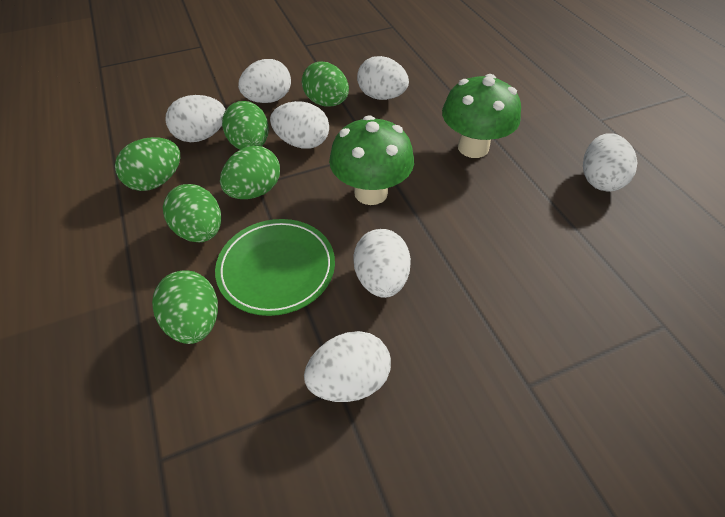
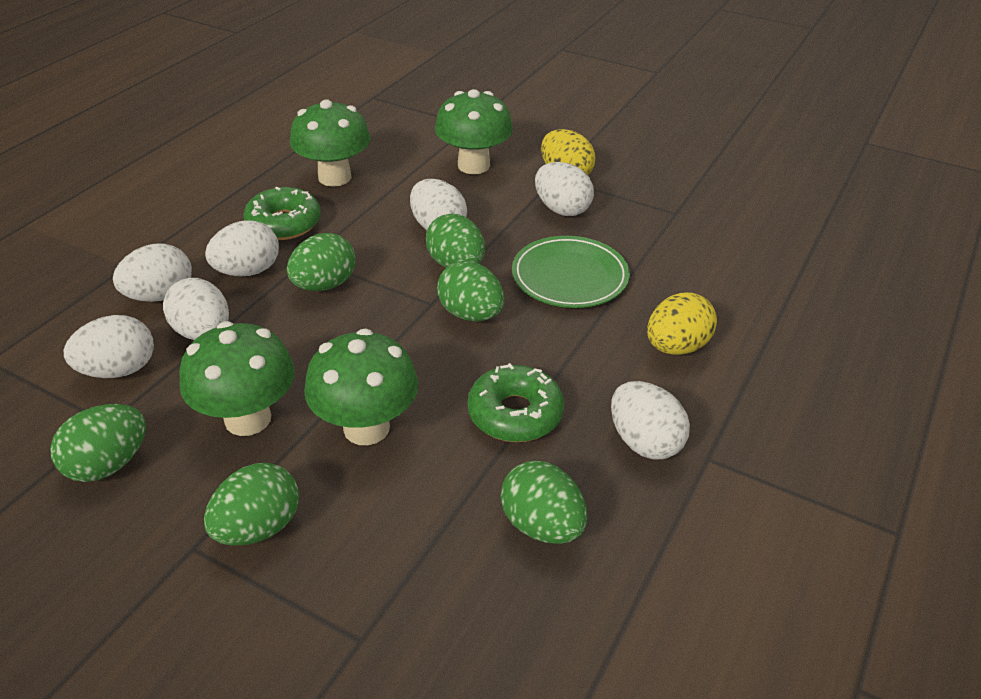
green donut: 0 -> 2
green mushroom: 2 -> 4
yellow egg: 0 -> 2

